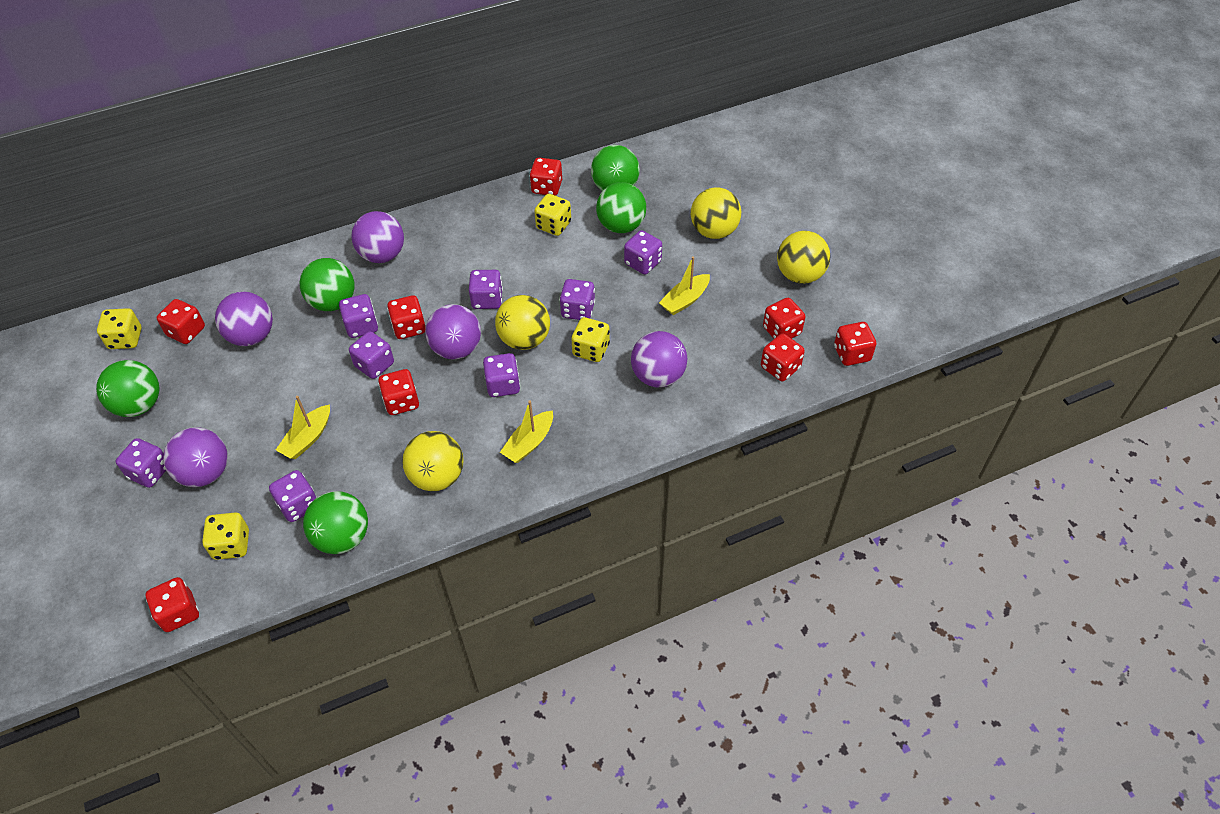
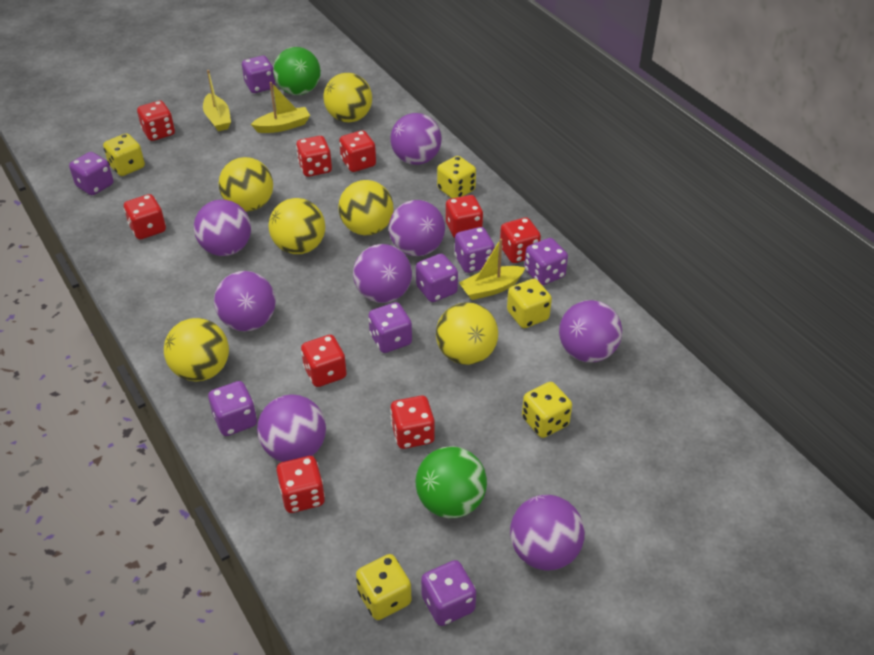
green ball: 5 -> 2
purple ball: 5 -> 8
red dice: 8 -> 9
yellow ball: 4 -> 6
yellow dice: 4 -> 5

